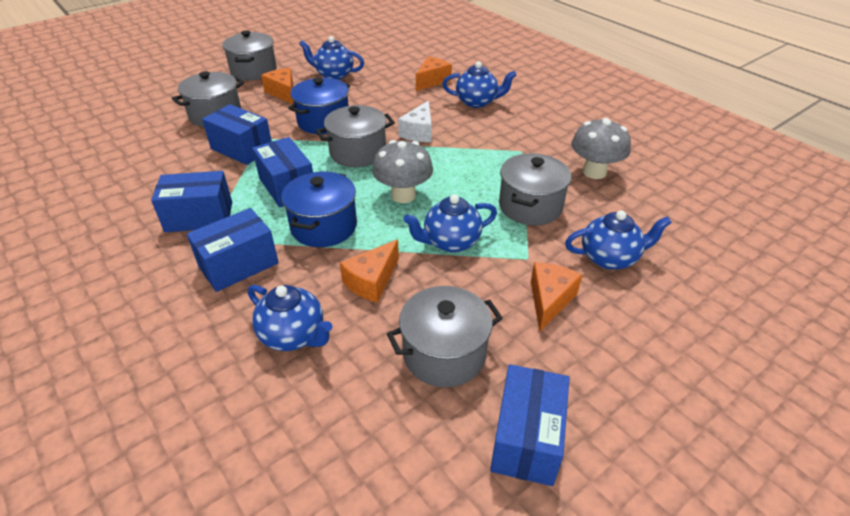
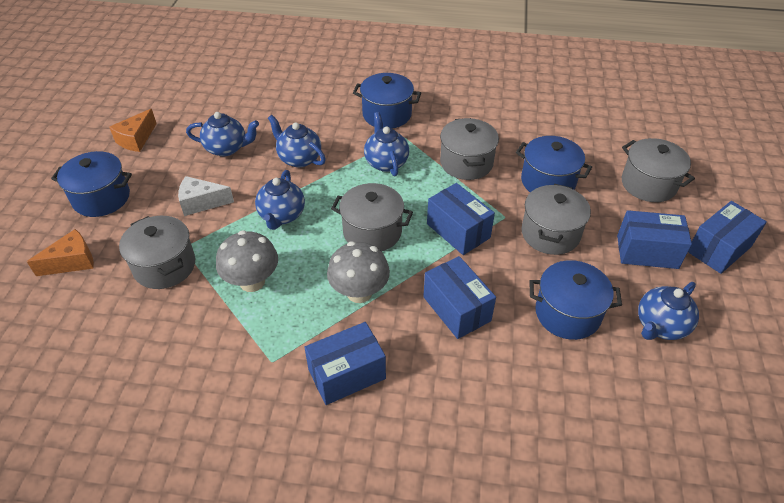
blue pot: 2 -> 4
orange cheese: 4 -> 2

